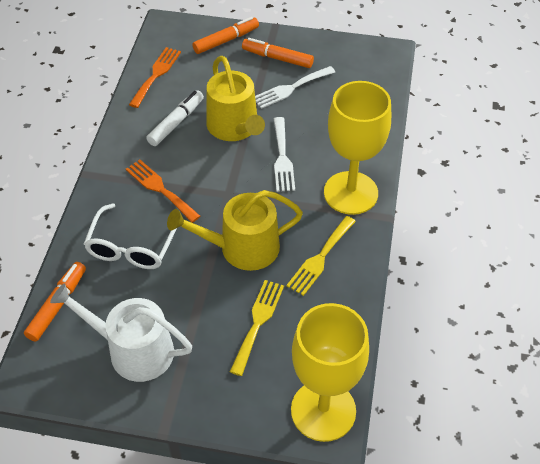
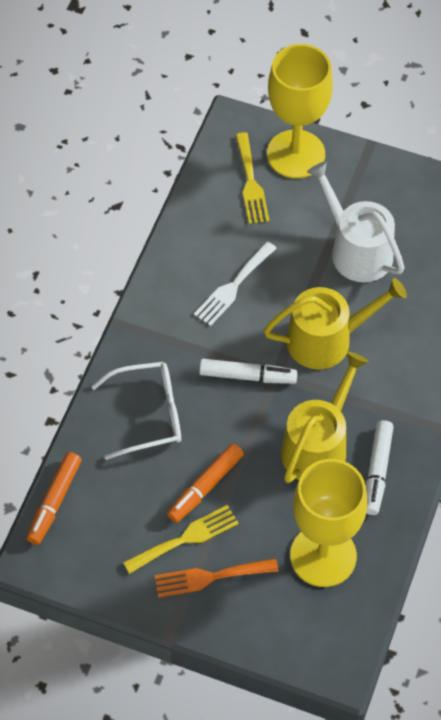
orange fork: 2 -> 1
orange marker: 3 -> 2
white fork: 2 -> 1
white marker: 1 -> 2

